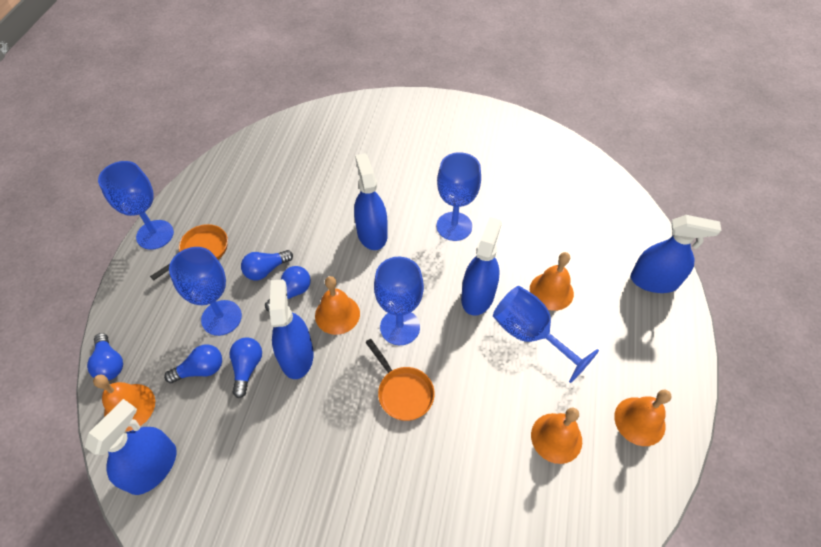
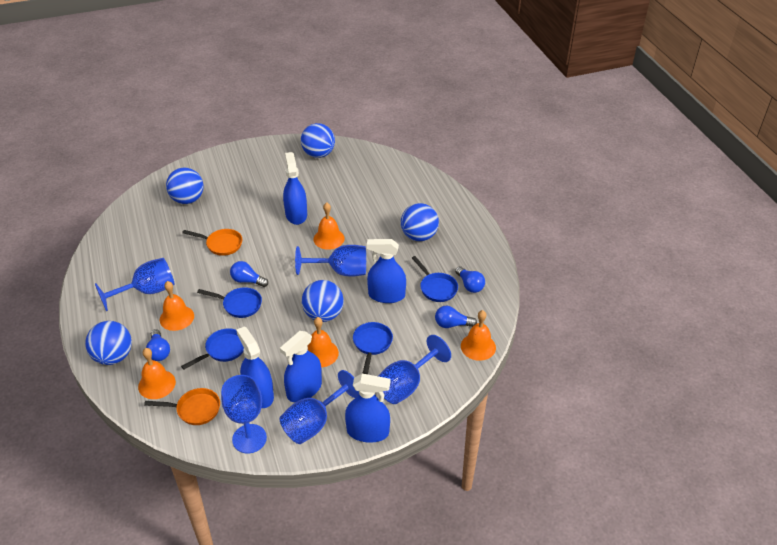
blue ball: 0 -> 5
blue light bulb: 5 -> 4
blue pan: 0 -> 4

